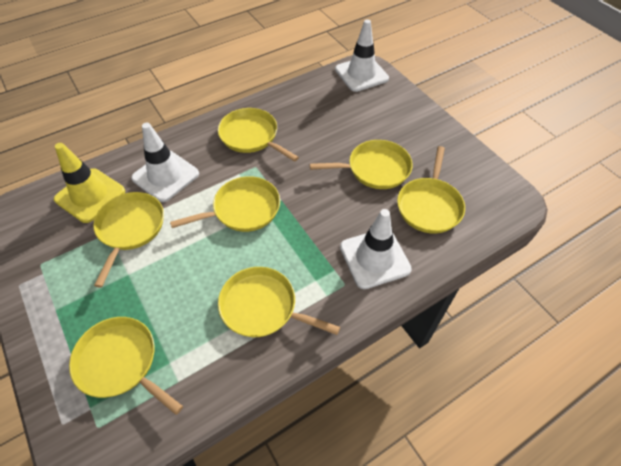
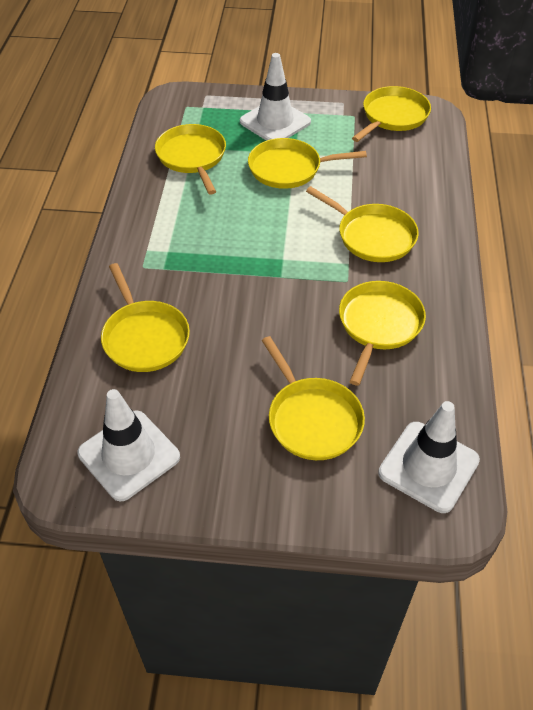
yellow traffic cone: 1 -> 0

